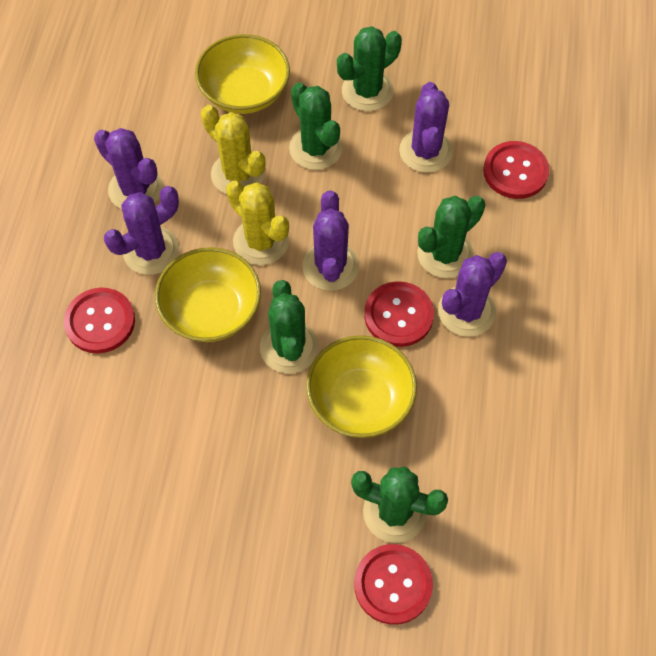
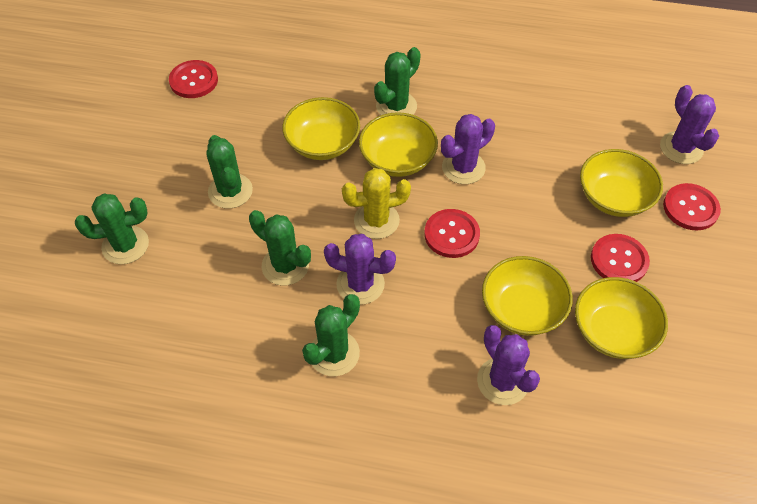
purple cactus: 5 -> 4
yellow bowl: 3 -> 5
yellow cactus: 2 -> 1

